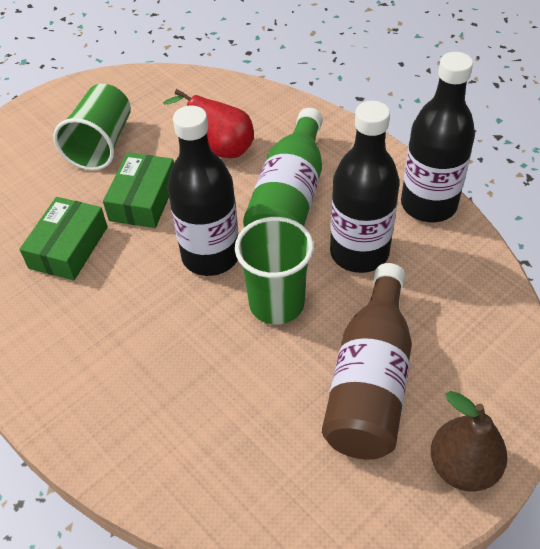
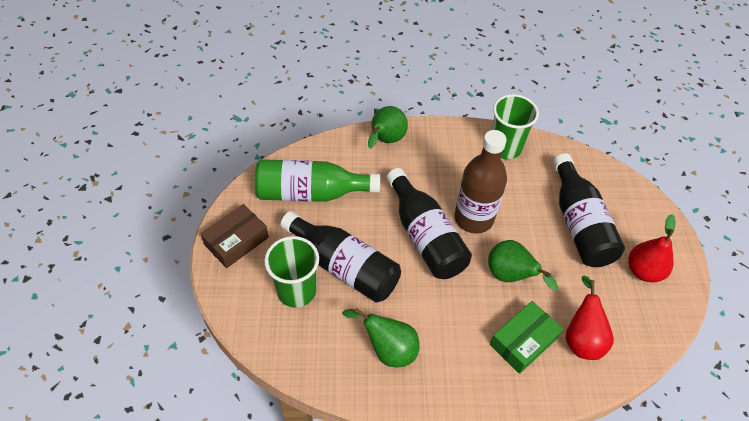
brown box: 0 -> 1
brown pear: 1 -> 0
green box: 2 -> 1
green pear: 0 -> 3
red pear: 1 -> 2

